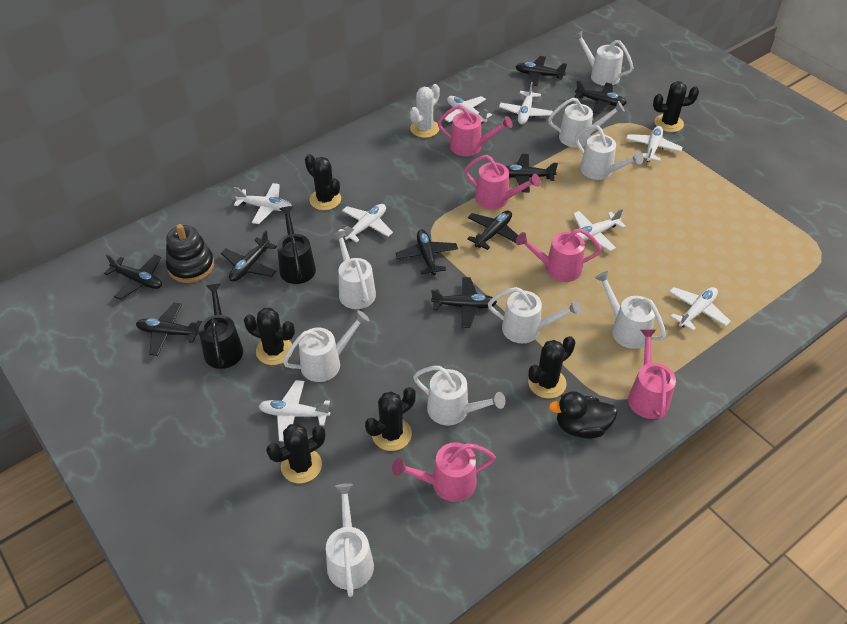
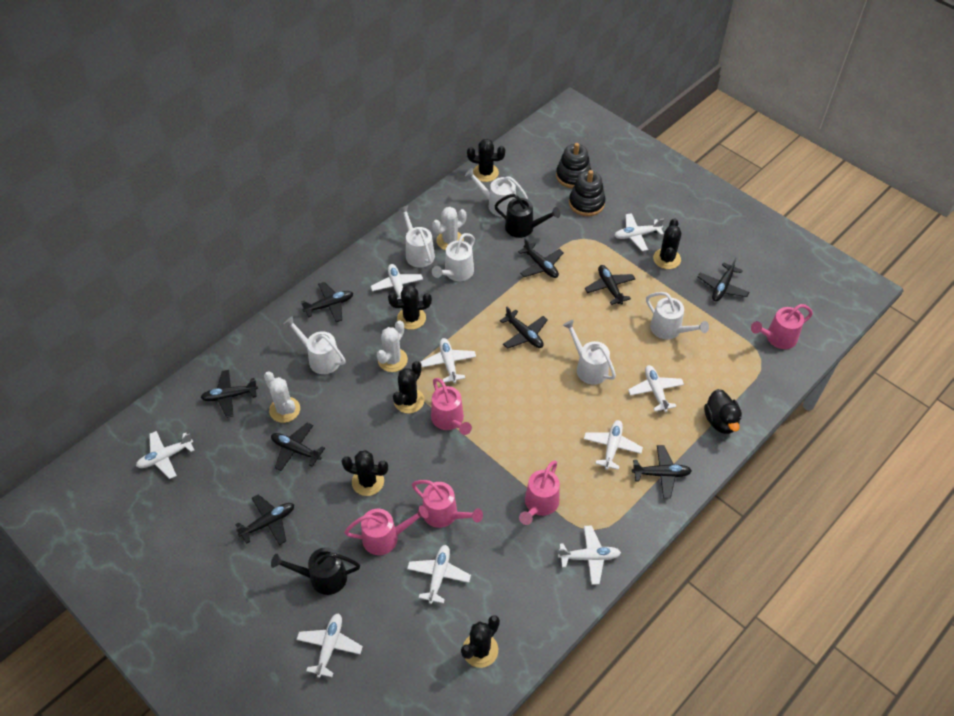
black stacking toy: 1 -> 2
white cactus: 1 -> 3
white plane: 8 -> 9
white watering can: 9 -> 6

